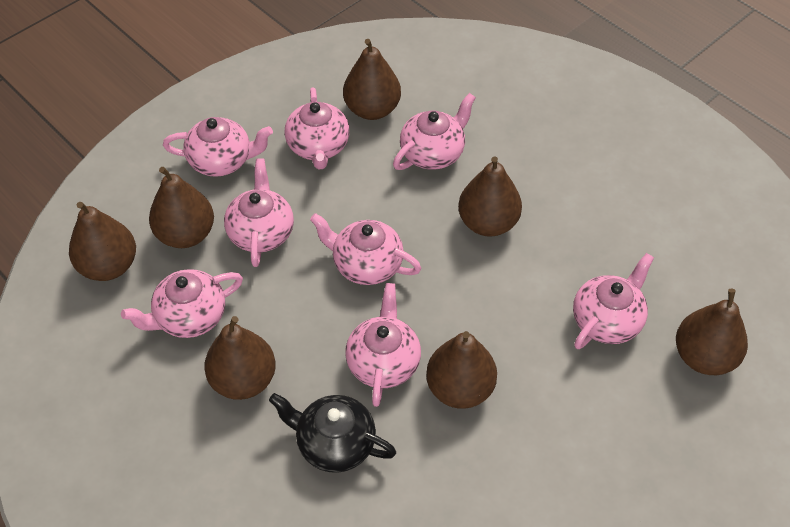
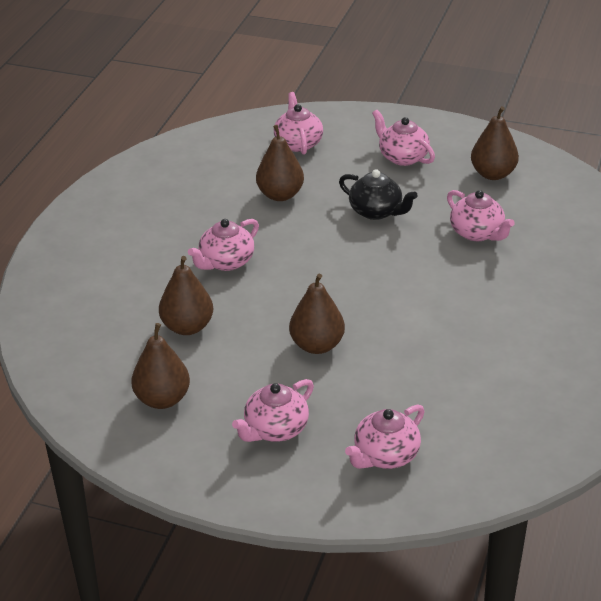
brown pear: 7 -> 5
pink teapot: 8 -> 6

